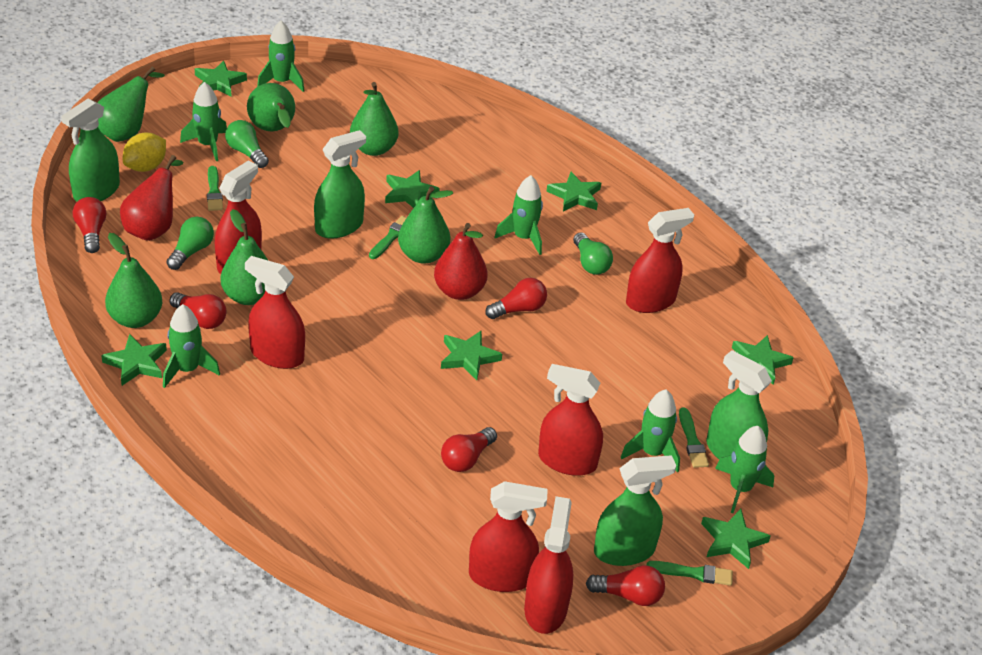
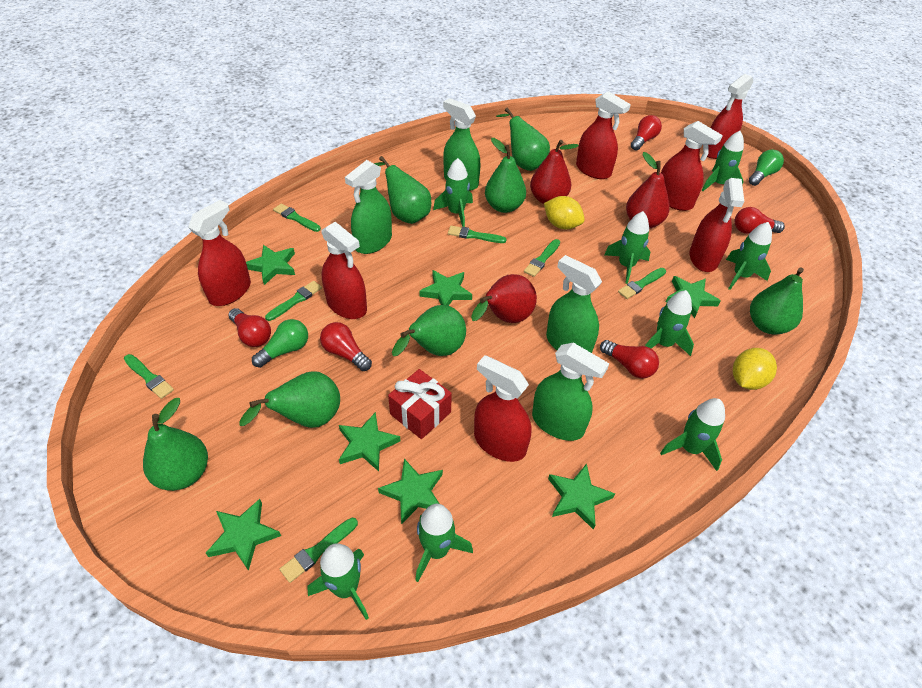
green brush: 4 -> 7
green light bulb: 3 -> 2
green pear: 6 -> 7
green rocket: 6 -> 8
red gift: 0 -> 1
red pear: 2 -> 3
red spray bottle: 6 -> 7
yellow lemon: 1 -> 2

